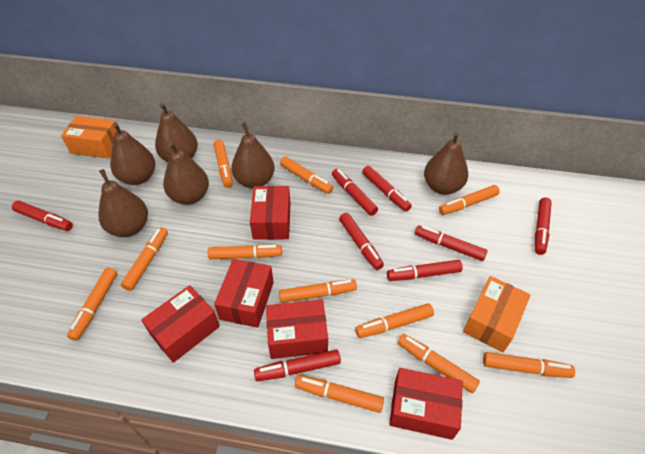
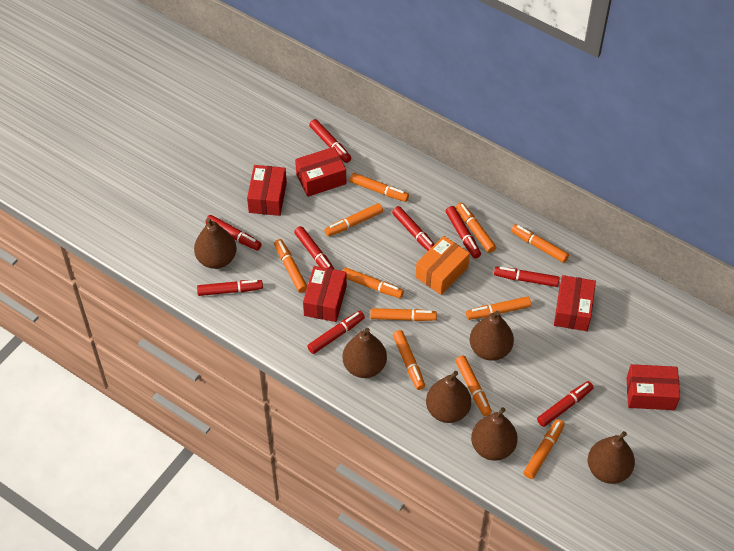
orange box: 2 -> 1
red marker: 8 -> 9

